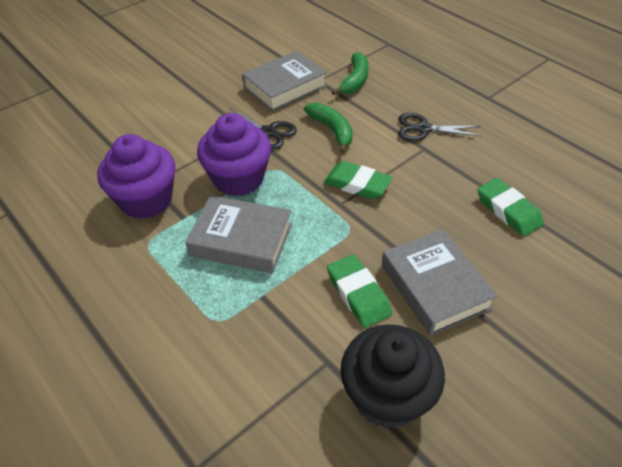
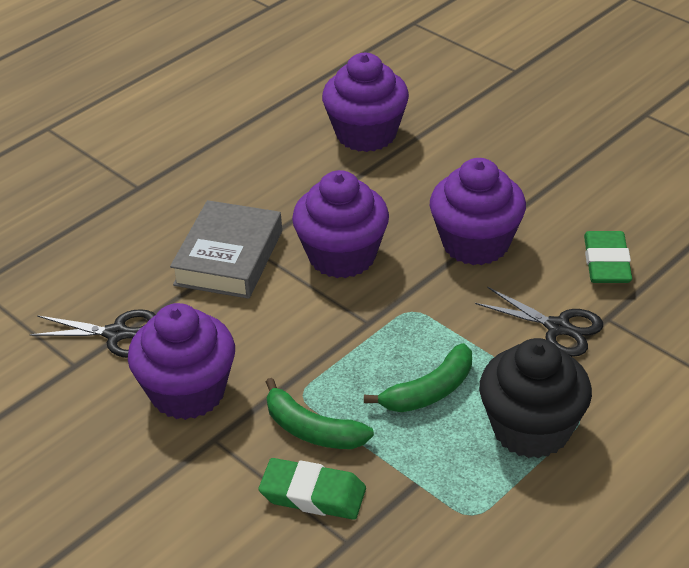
green eraser: 3 -> 2
grey book: 3 -> 1
purple cupcake: 2 -> 4

